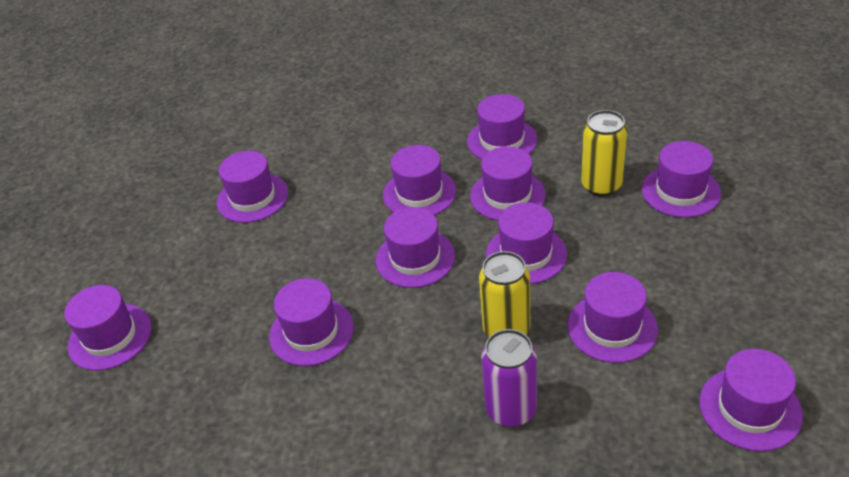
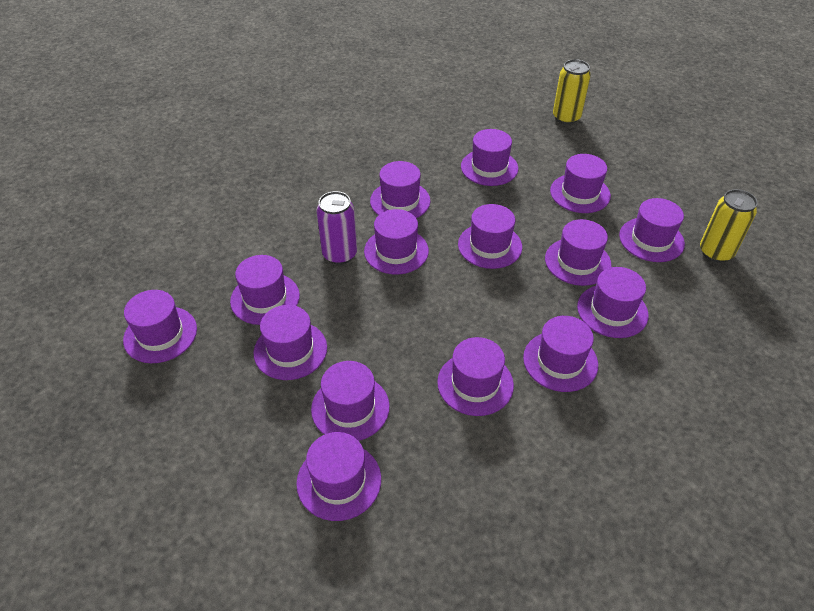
purple hat: 11 -> 15

